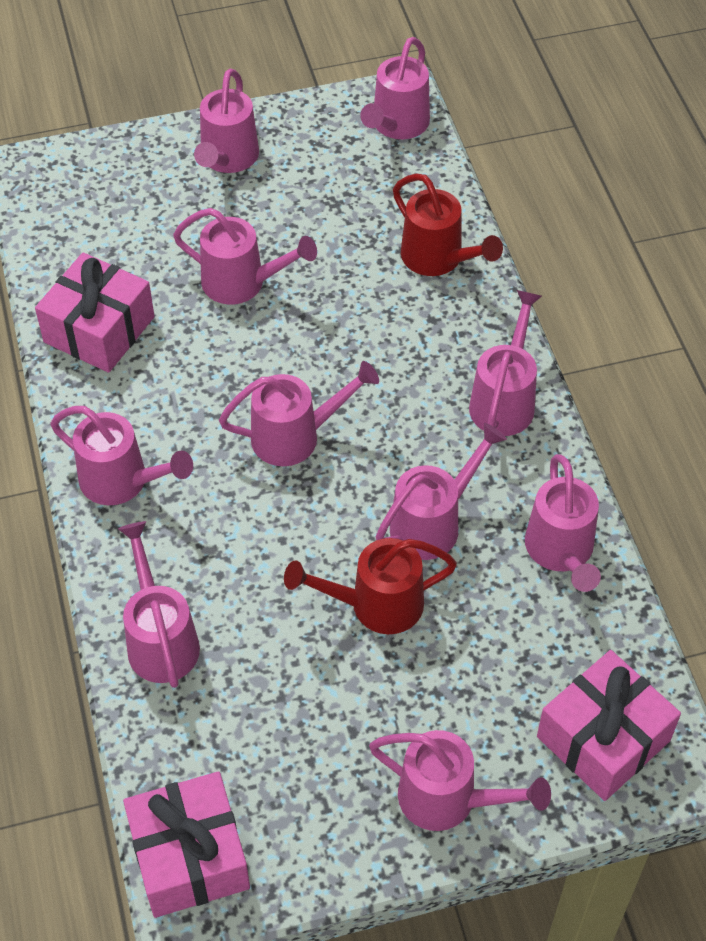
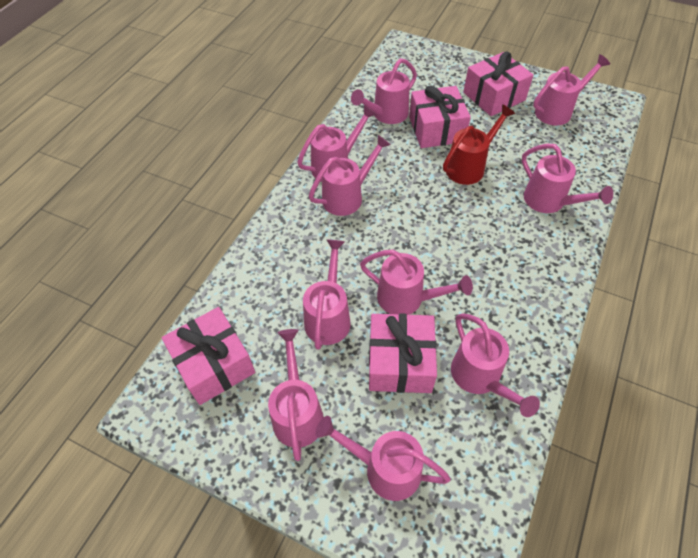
pink gift: 3 -> 4
red watering can: 2 -> 1

